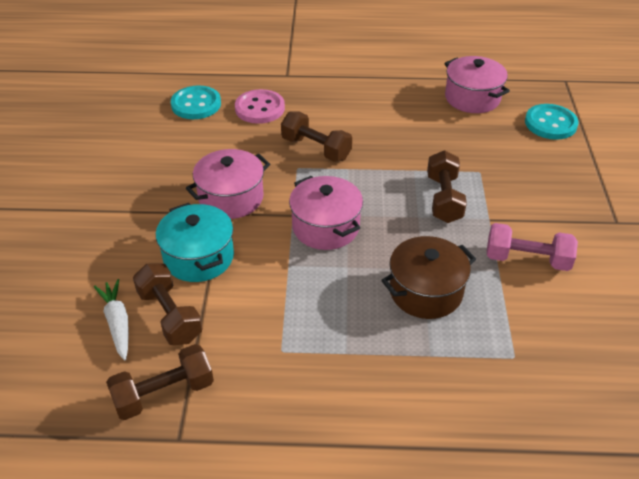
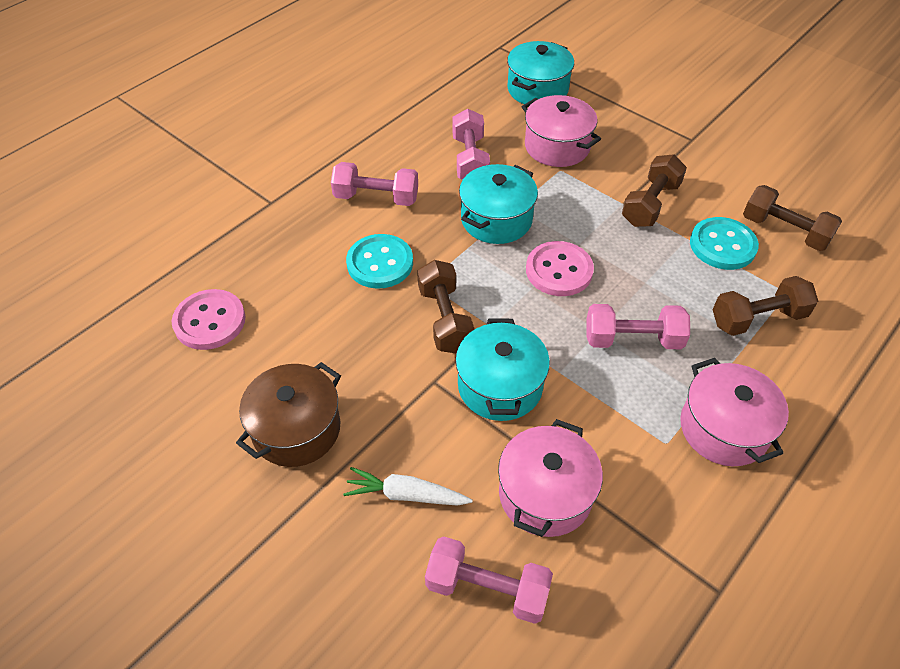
pink button: 1 -> 2
pink dumbbell: 1 -> 4
turquoise pot: 1 -> 3

